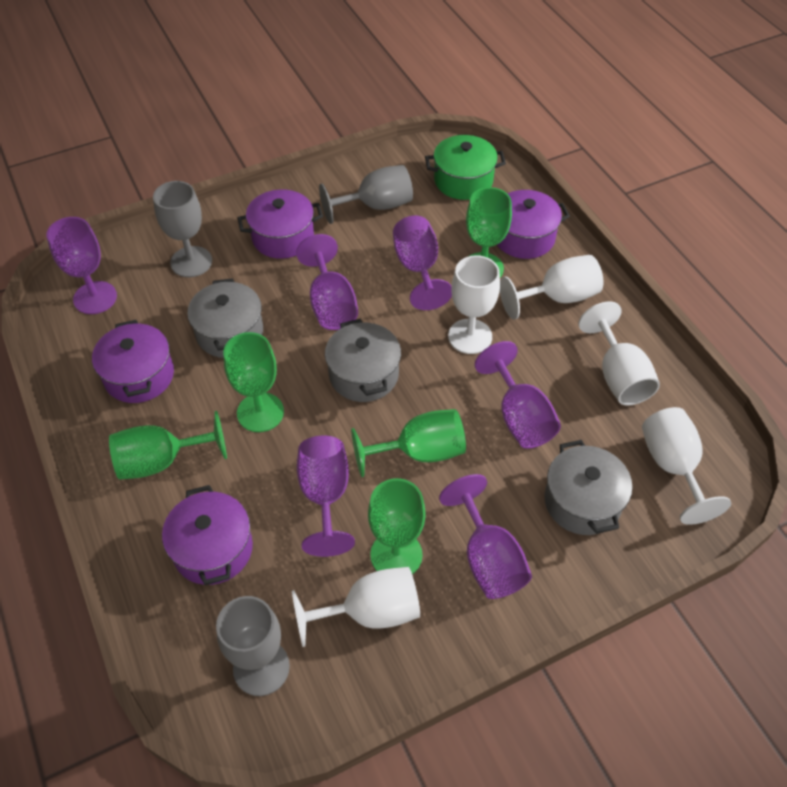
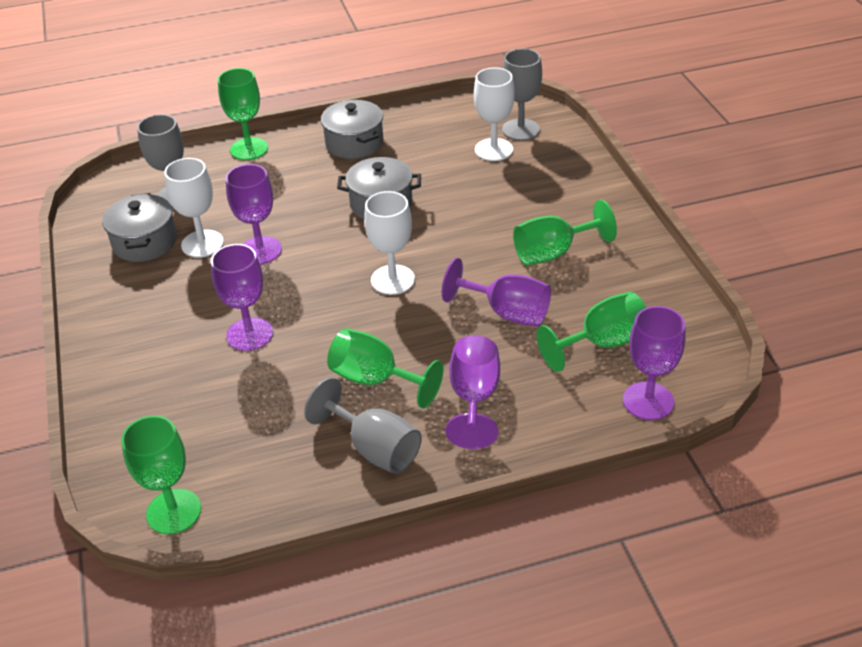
green pot: 1 -> 0
purple goblet: 6 -> 5
purple pot: 4 -> 0
white goblet: 5 -> 3

